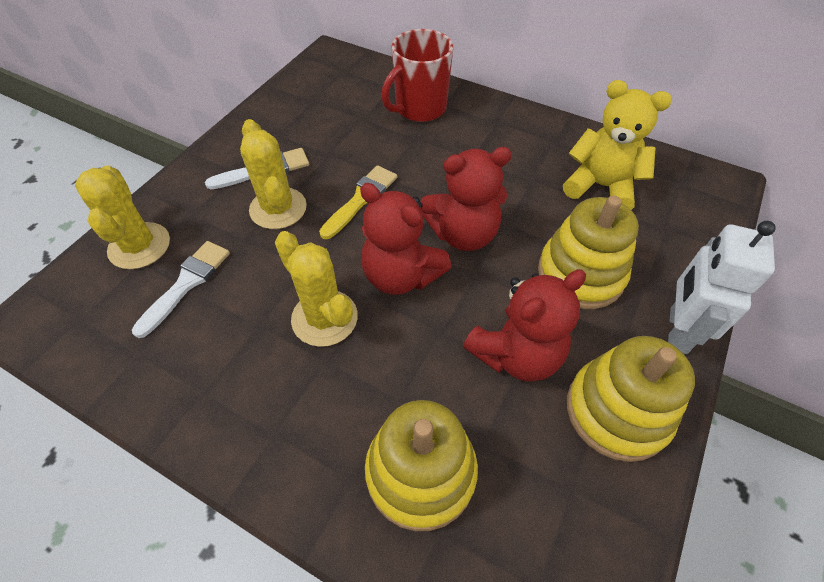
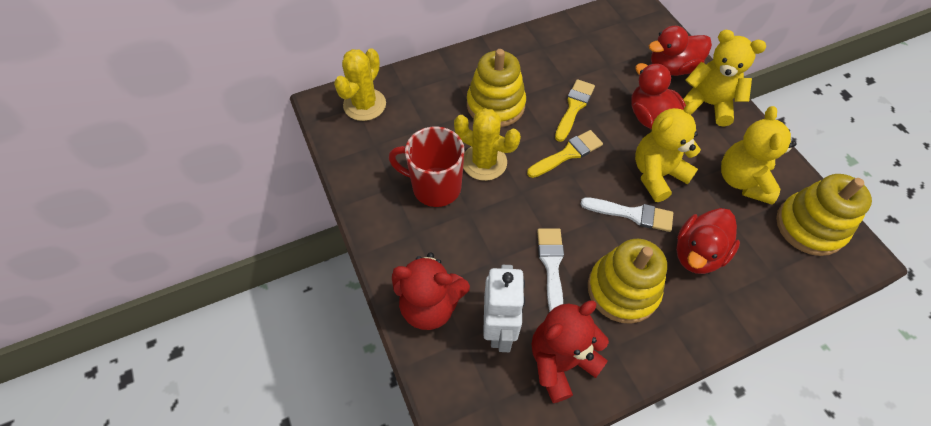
red duck: 0 -> 3
red teddy bear: 3 -> 2
yellow brush: 1 -> 2
yellow cactus: 3 -> 2
yellow teddy bear: 1 -> 3

